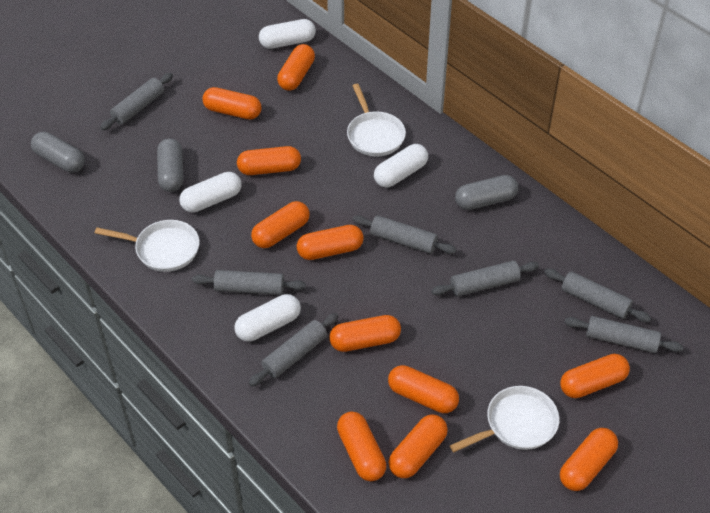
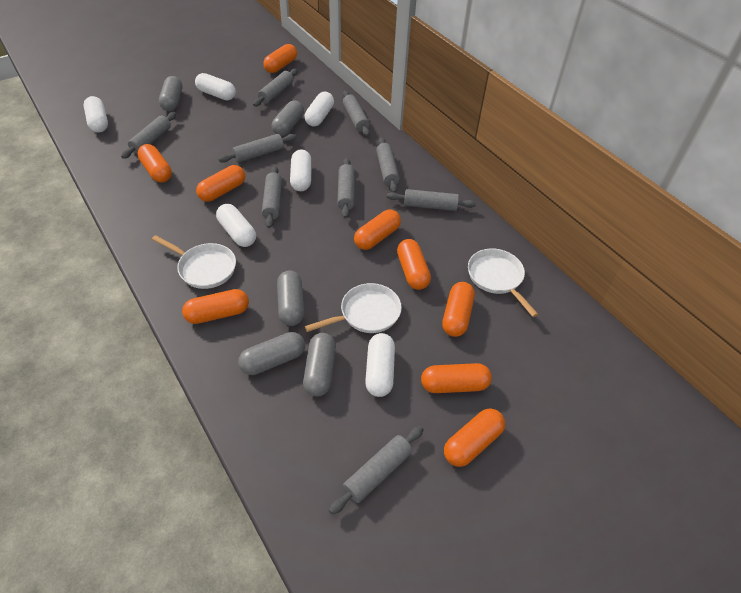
grey capsule: 3 -> 5
grey rolling pin: 7 -> 9
orange capsule: 11 -> 9
white capsule: 4 -> 6

